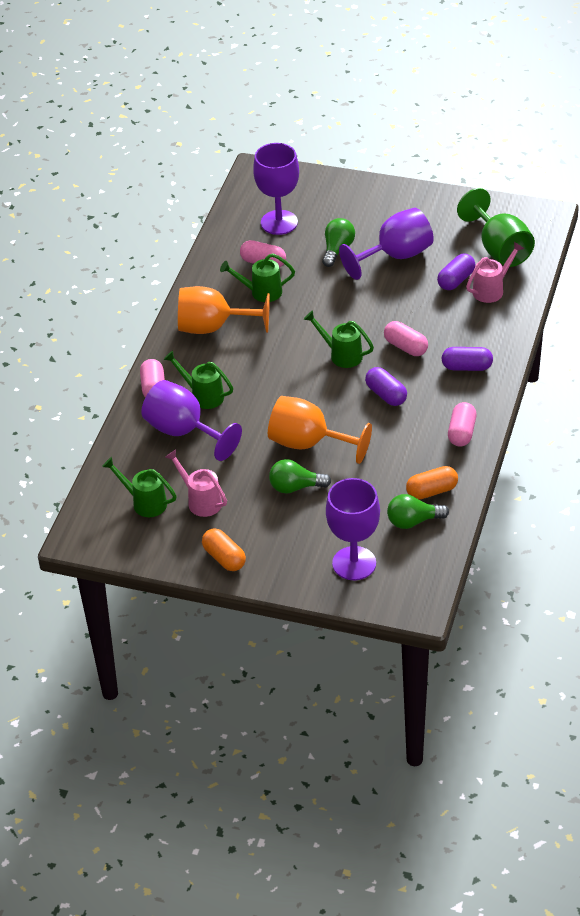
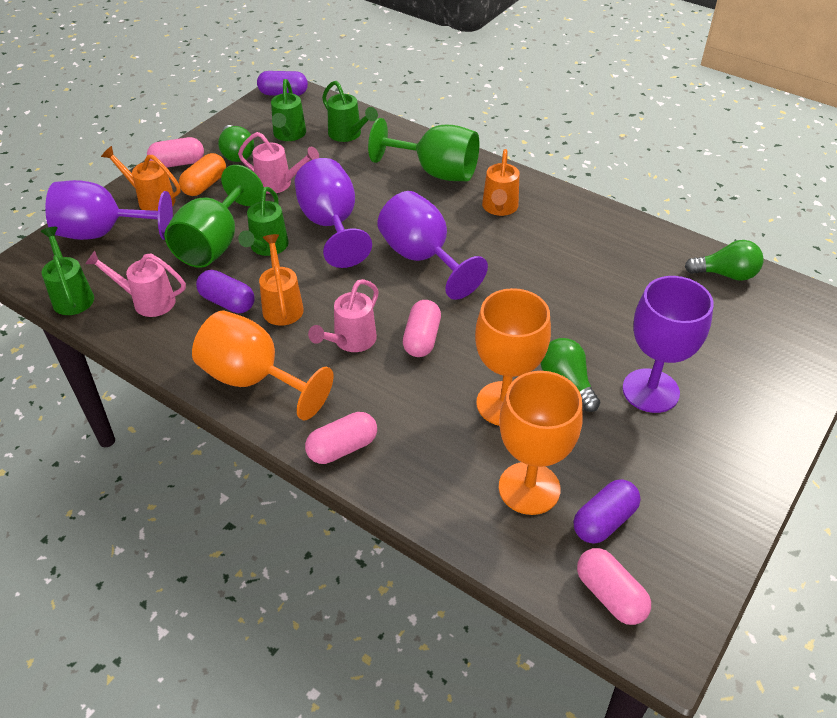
green goblet: 1 -> 2
orange capsule: 2 -> 1
orange goblet: 2 -> 3
orange watering can: 0 -> 3
pink watering can: 2 -> 3

